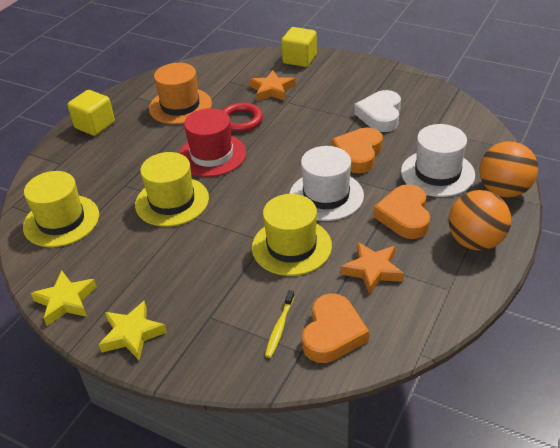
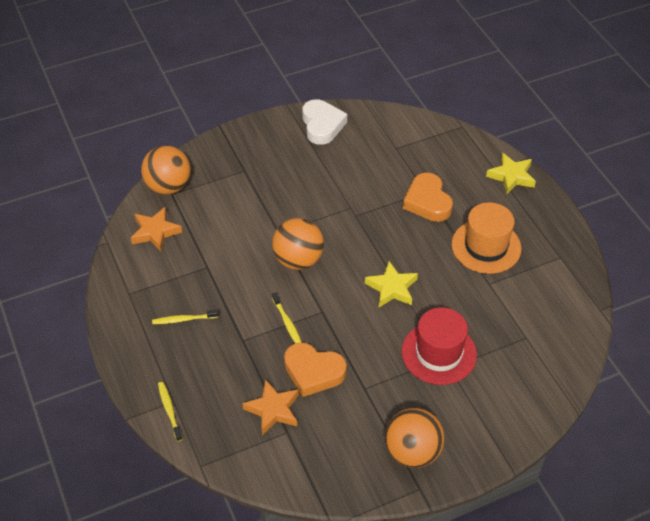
orange ball: 2 -> 3
orange heart: 3 -> 2
red ring: 1 -> 0
white hat: 2 -> 0
yellow cube: 2 -> 0
yellow hat: 3 -> 0
yellow toothbrush: 1 -> 3

